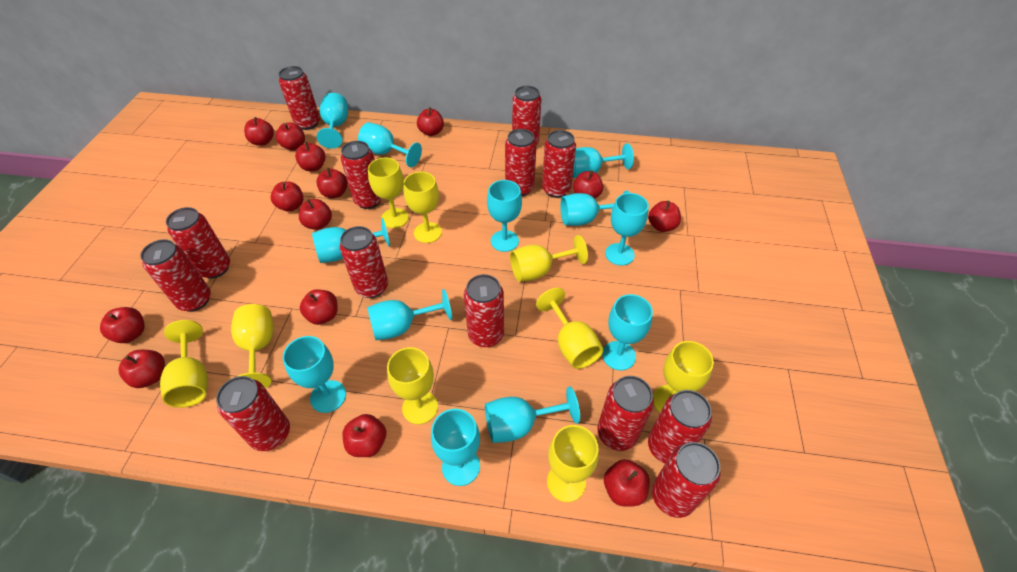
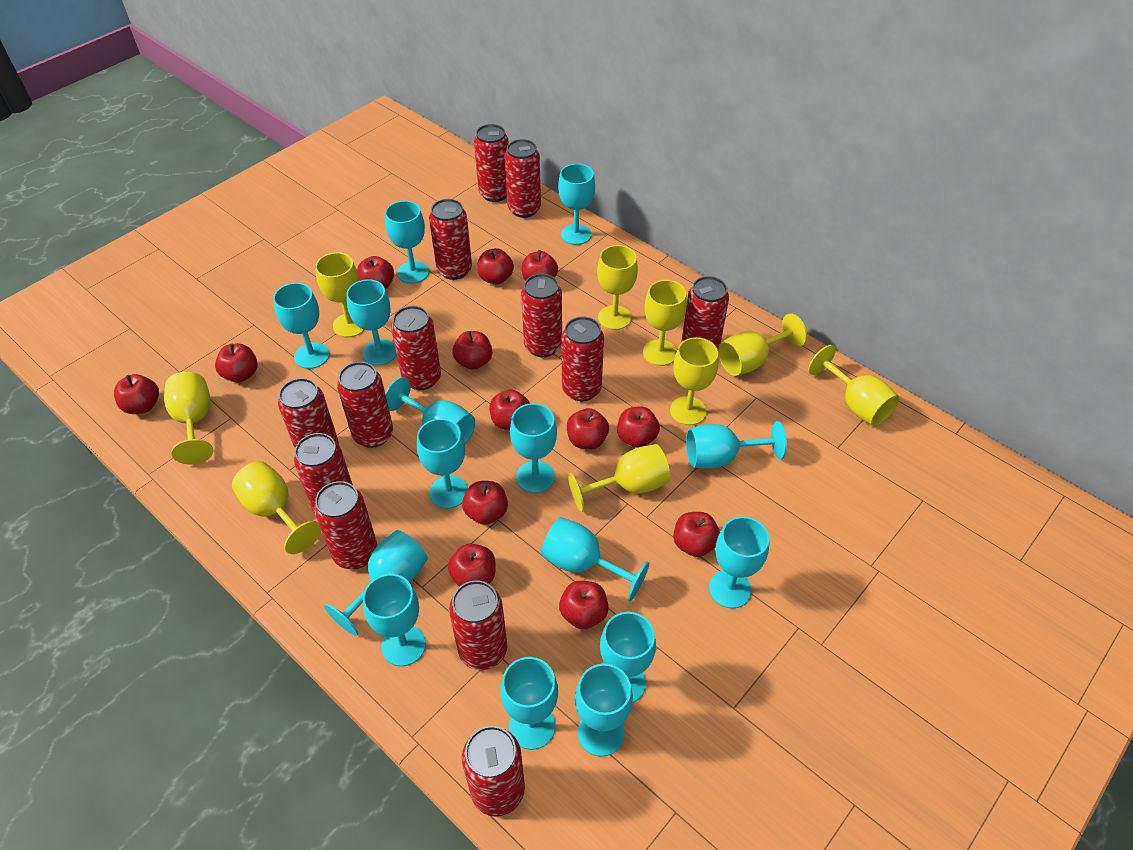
red apple: 14 -> 13
turquoise goblet: 12 -> 15

